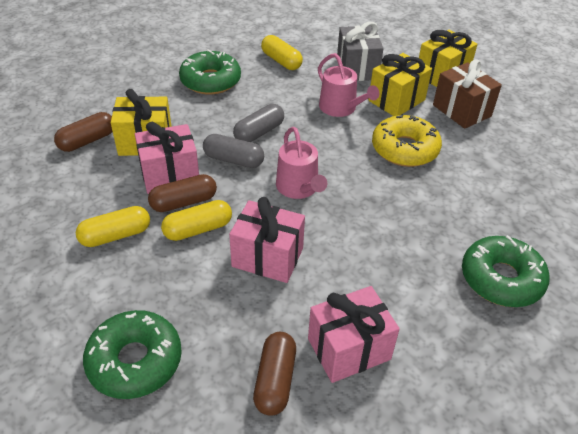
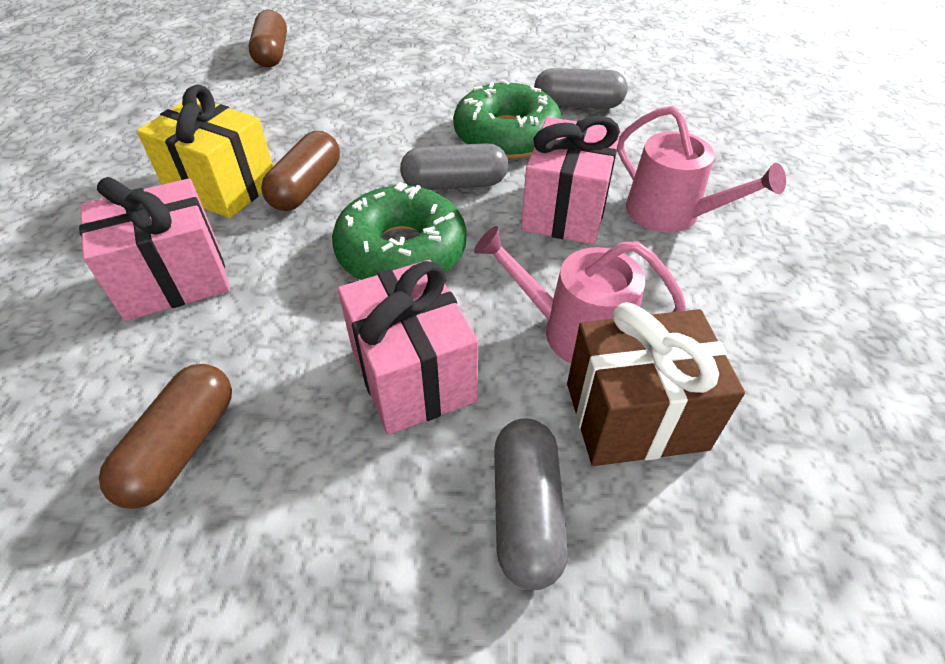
green donut: 3 -> 2
grey capsule: 2 -> 3
grey gift: 1 -> 0
yellow capsule: 3 -> 0
yellow donut: 1 -> 0
yellow gift: 3 -> 1

